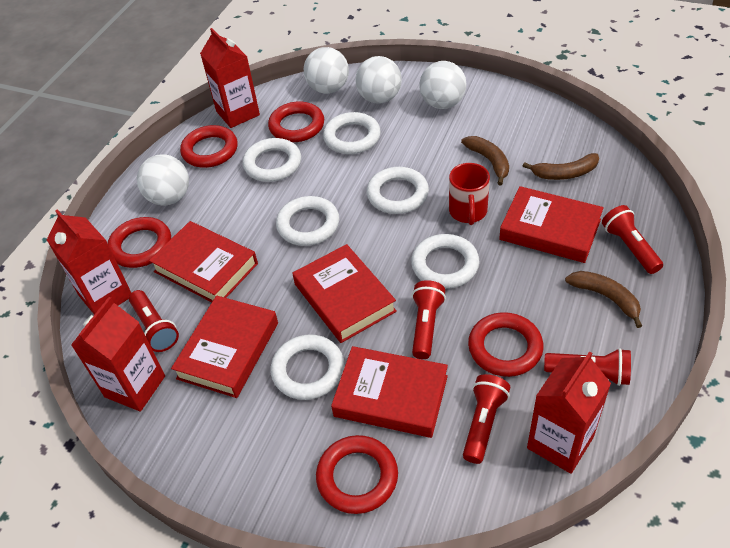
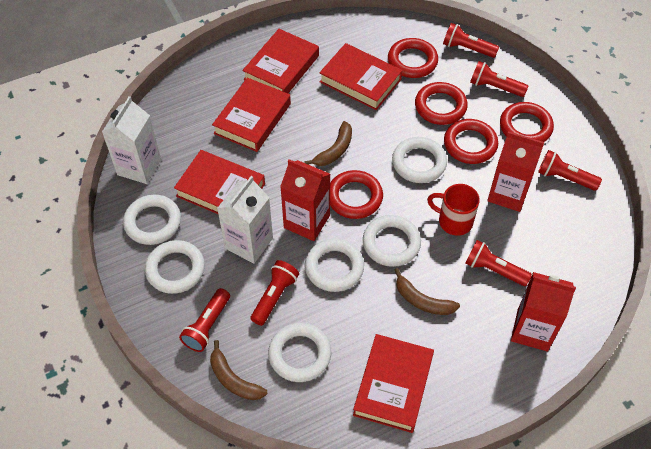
red carton: 4 -> 3
red flashlight: 5 -> 6
white ball: 4 -> 0
white carton: 0 -> 2

